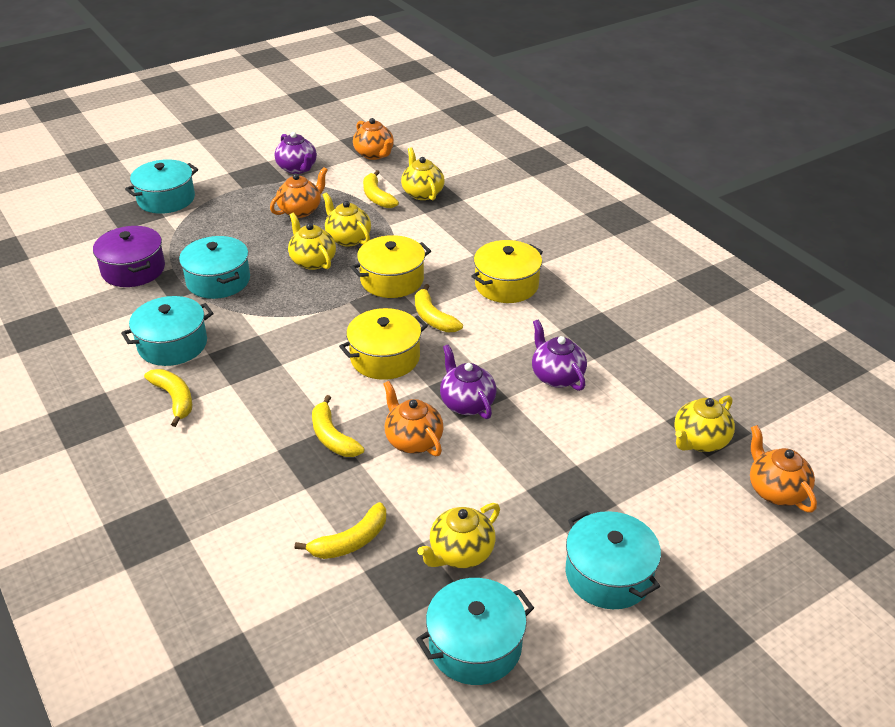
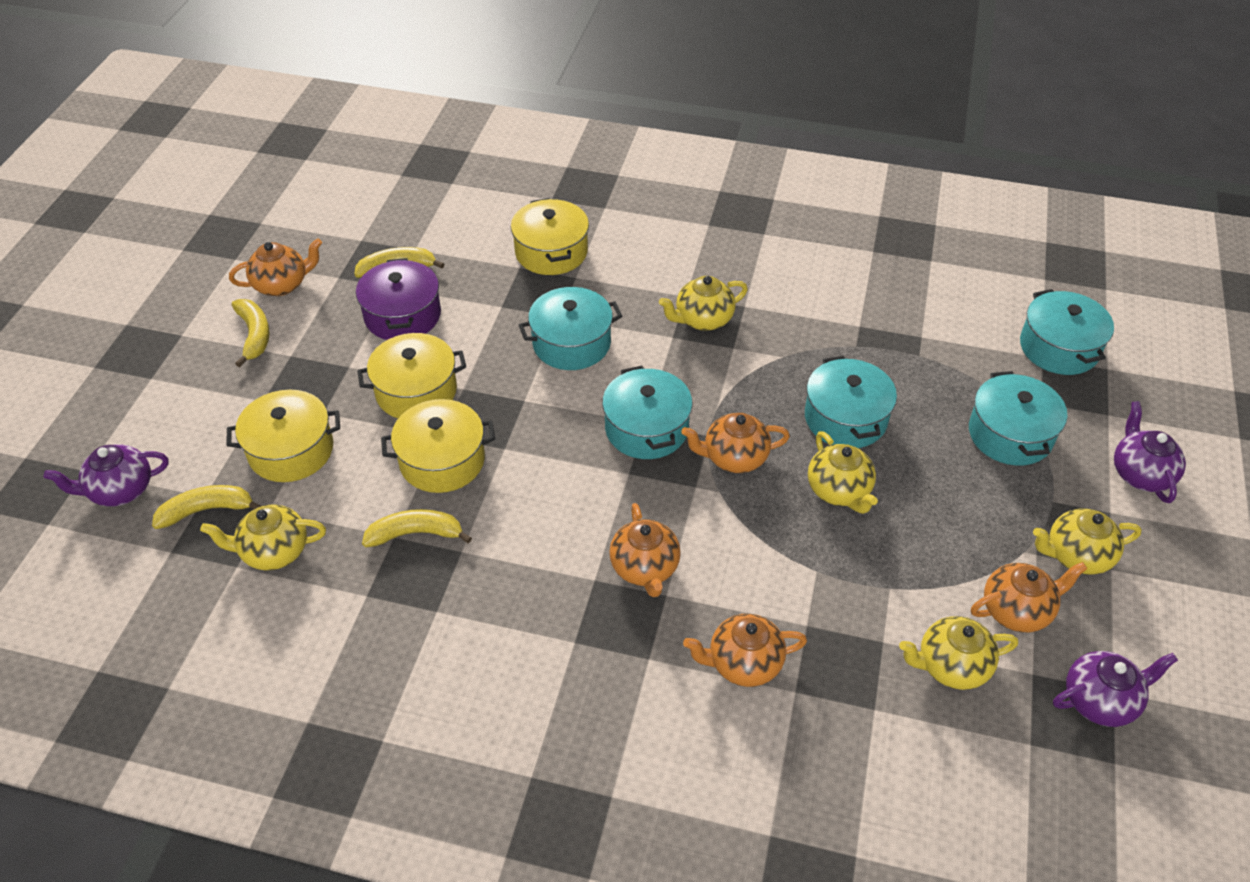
orange teapot: 4 -> 5
yellow banana: 5 -> 4
yellow pot: 3 -> 4

